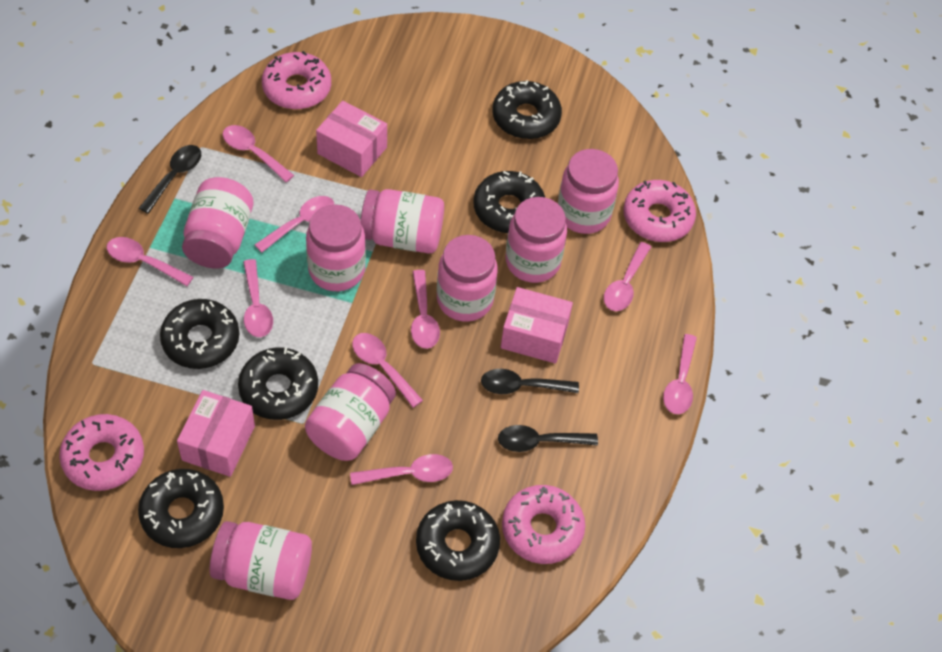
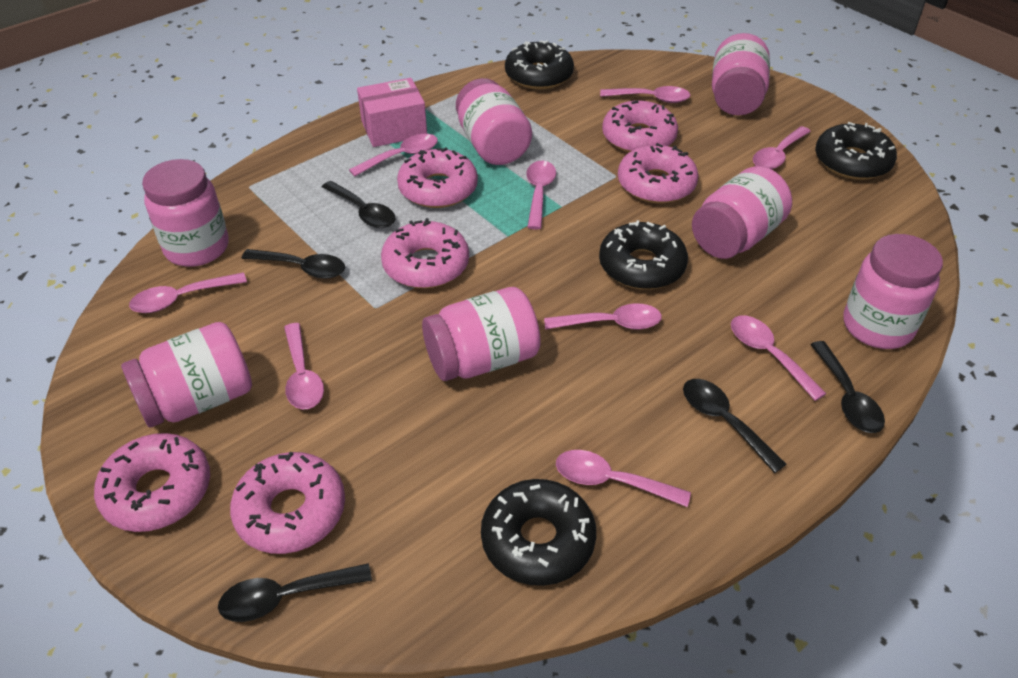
black donut: 6 -> 4
black spoon: 3 -> 5
pink box: 3 -> 1
pink donut: 4 -> 6
pink jar: 8 -> 7

